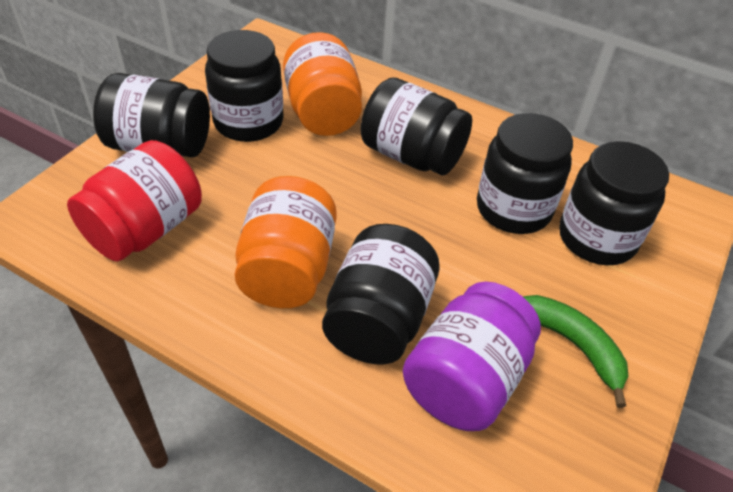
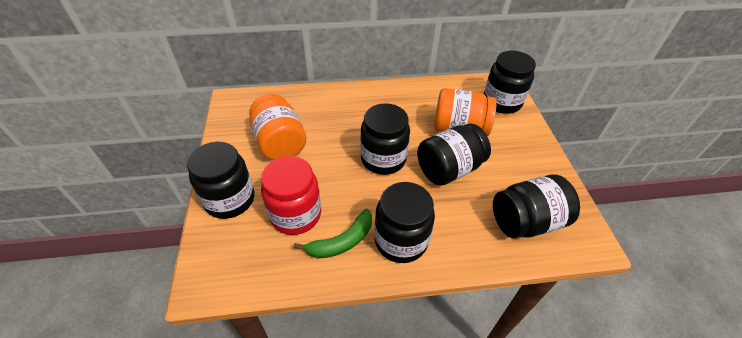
purple jar: 1 -> 0

